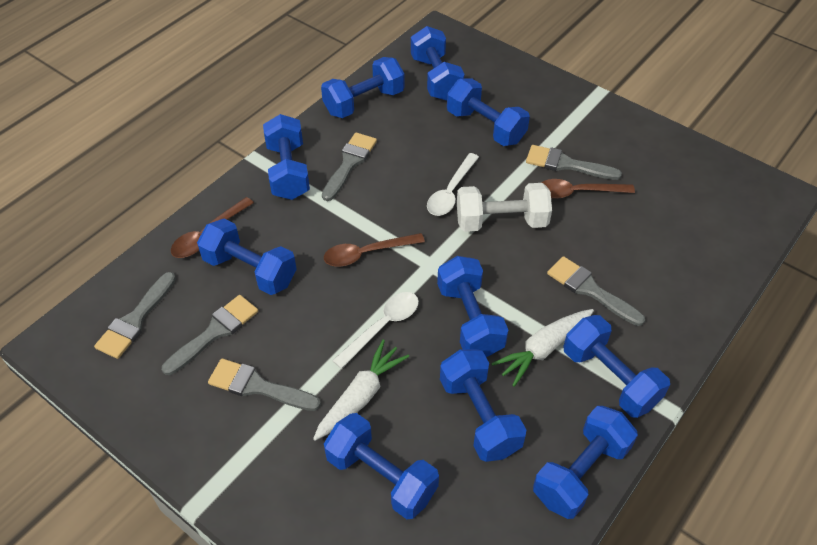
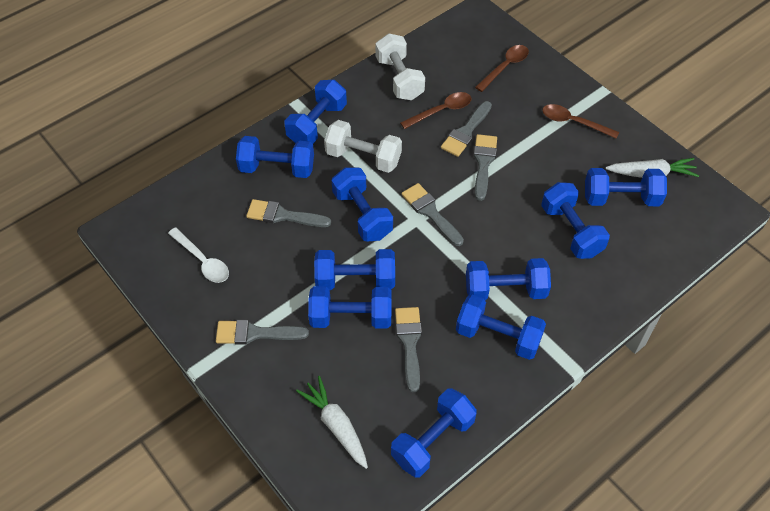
white dumbbell: 1 -> 2
white spoon: 2 -> 1

